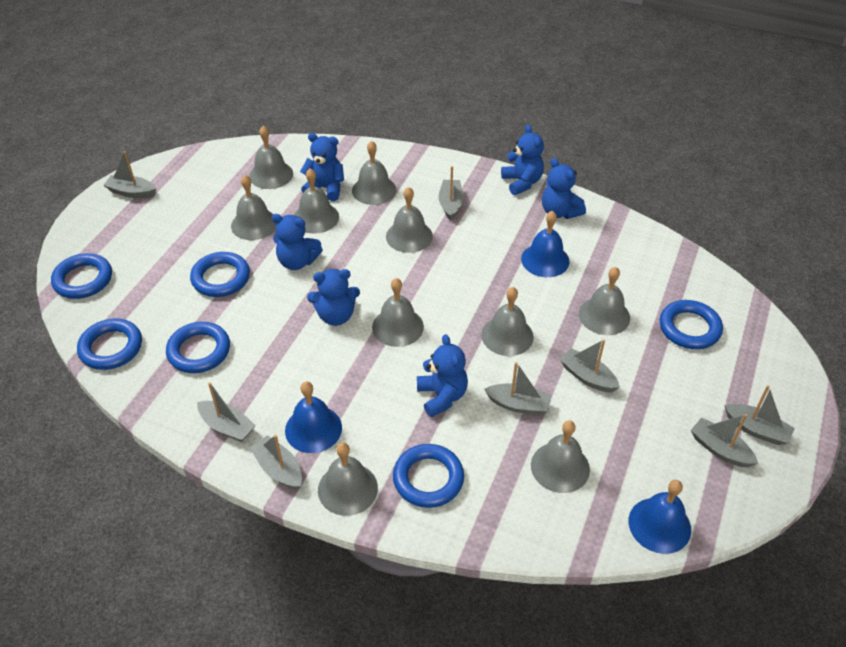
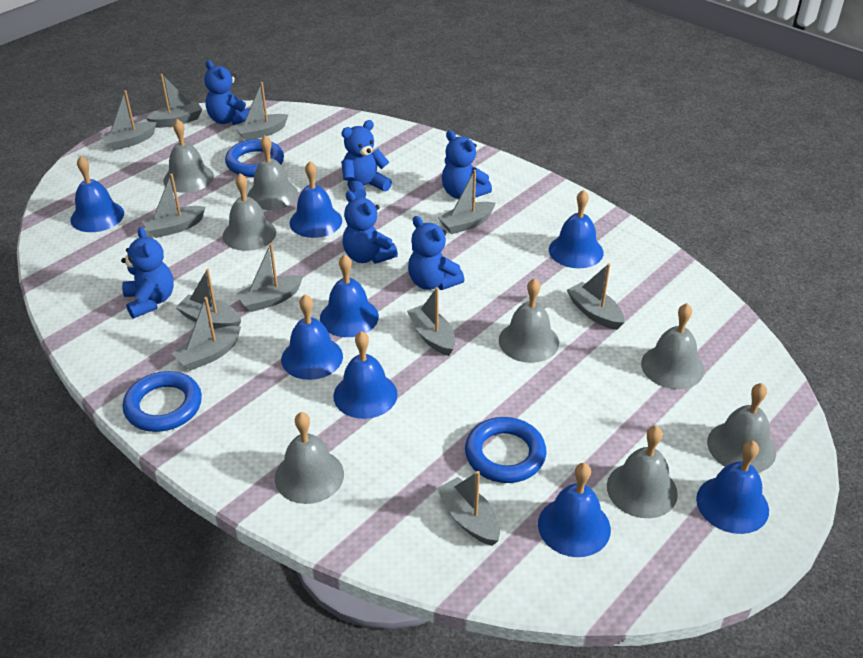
blue bell: 3 -> 8
blue ring: 6 -> 3
grey bell: 10 -> 8
grey boat: 8 -> 11

